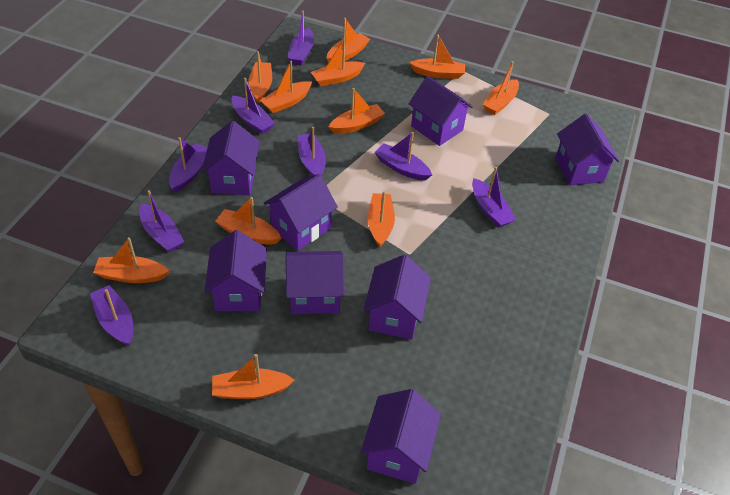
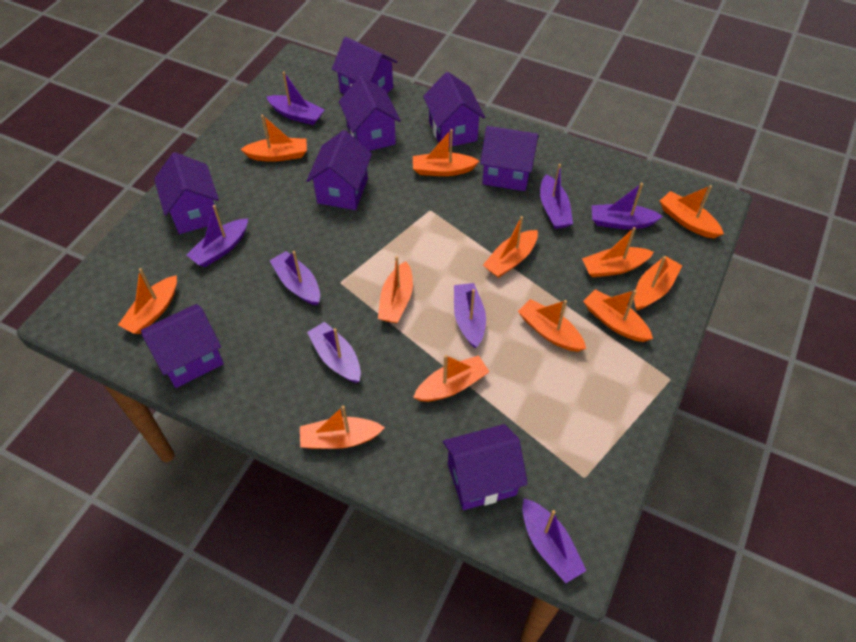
orange boat: 11 -> 12

